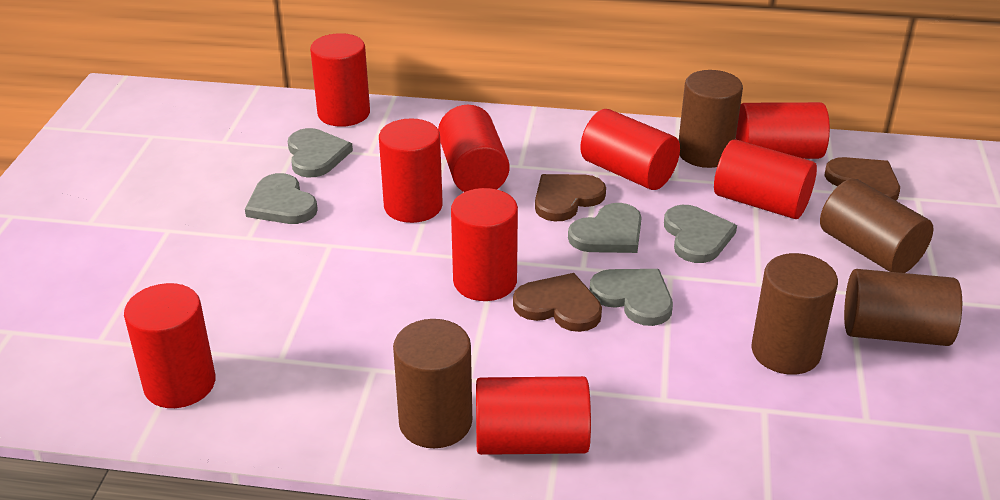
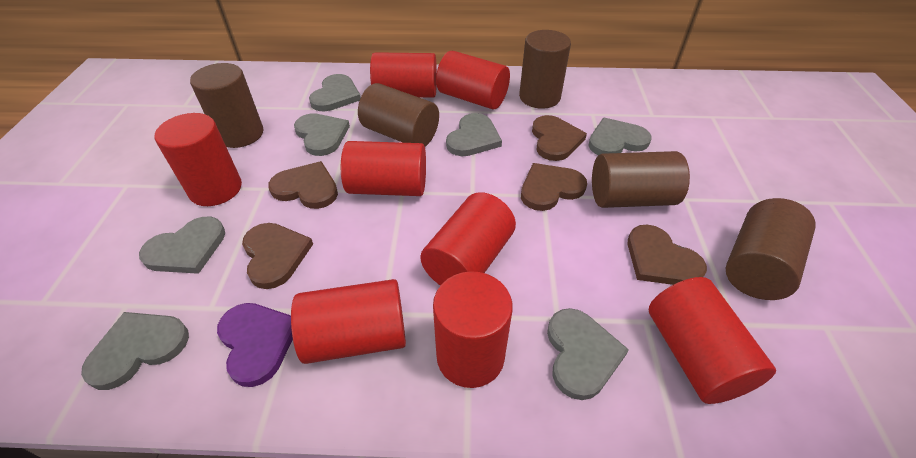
brown heart: 3 -> 5
grey heart: 5 -> 7
purple heart: 0 -> 1
red cylinder: 9 -> 8

